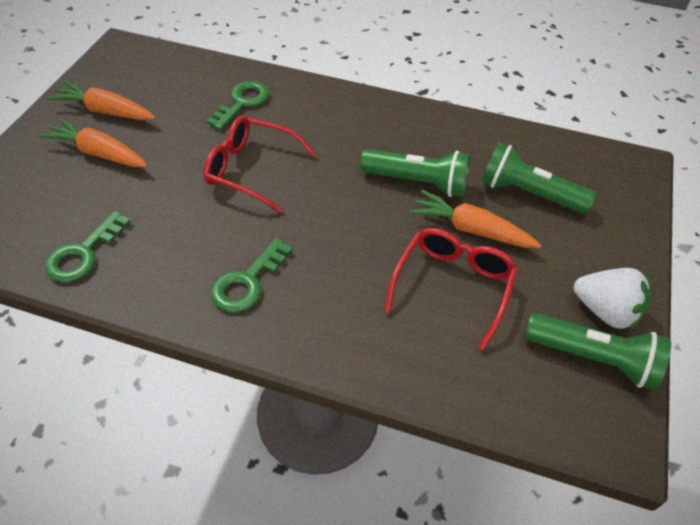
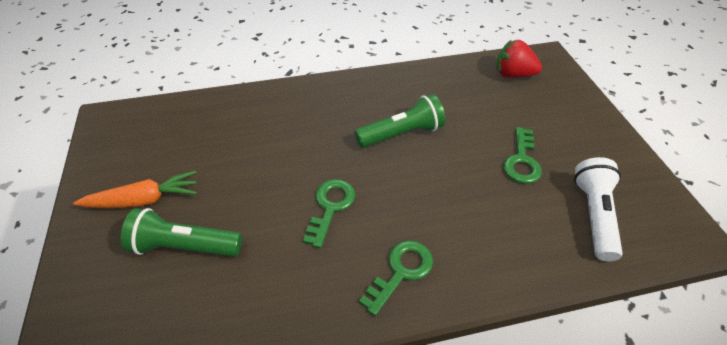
green flashlight: 3 -> 2
orange carrot: 3 -> 1
red glasses: 2 -> 0
red strawberry: 0 -> 1
white flashlight: 0 -> 1
white strawberry: 1 -> 0

